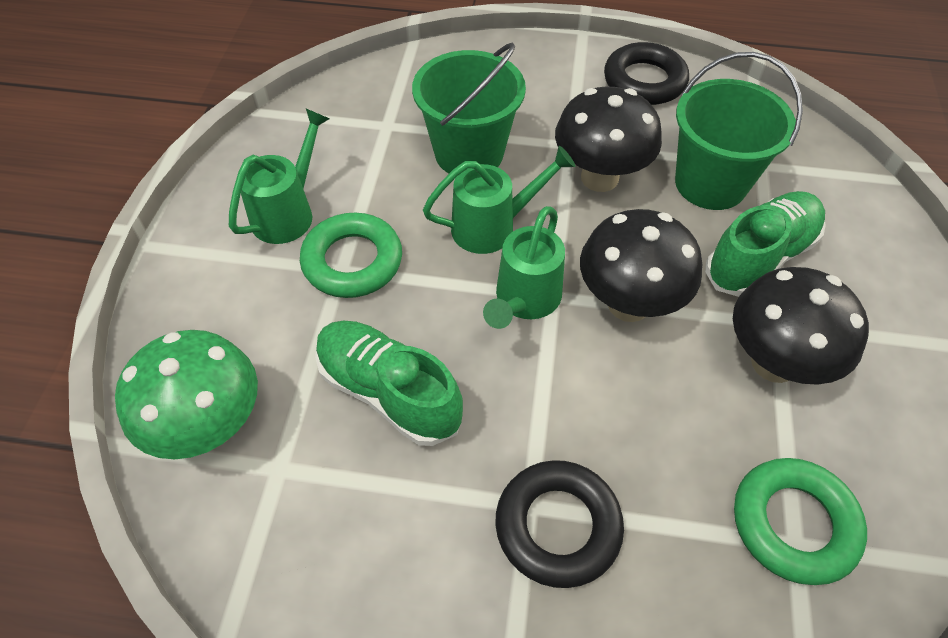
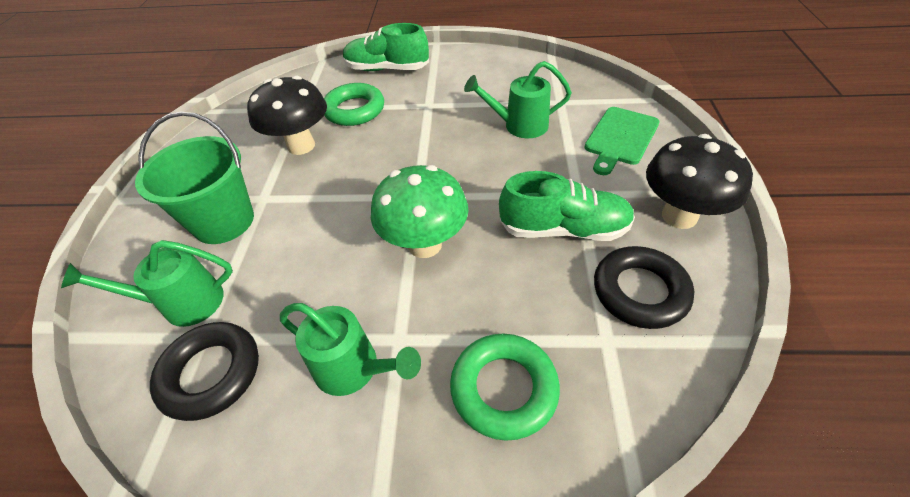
black mushroom: 3 -> 2
green bucket: 2 -> 1
green cutting board: 0 -> 1

